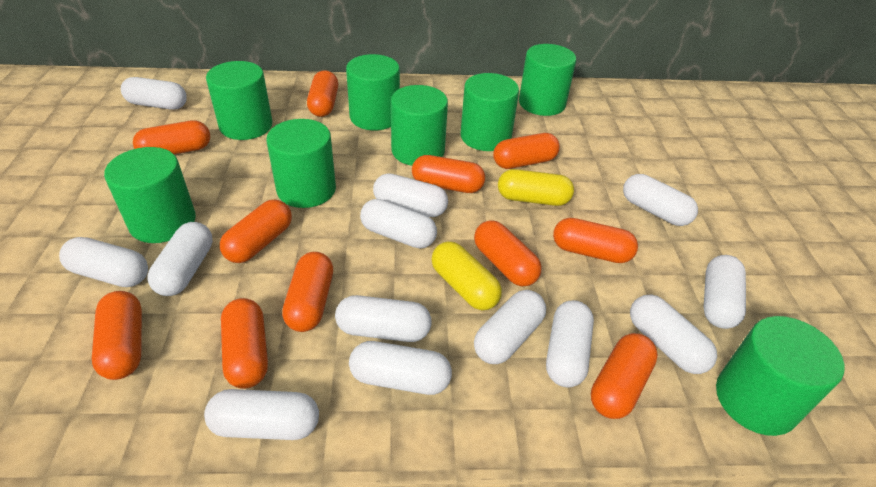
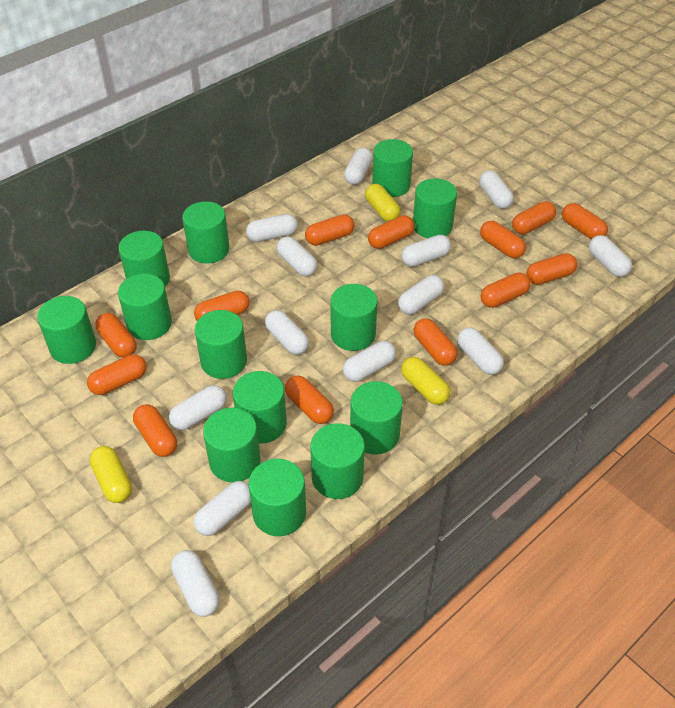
green cylinder: 8 -> 13
orange capsule: 11 -> 13
yellow capsule: 2 -> 3

